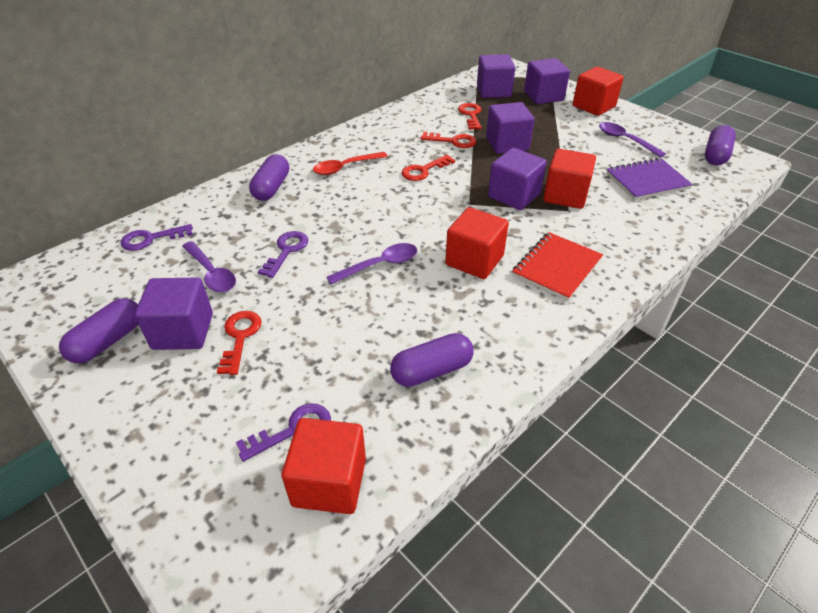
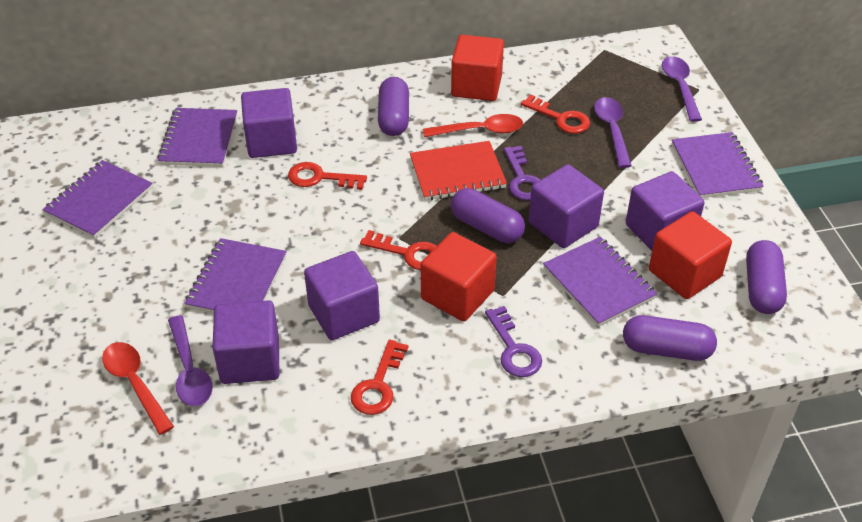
purple key: 3 -> 2
purple notebook: 1 -> 5
red cube: 4 -> 3
red spoon: 1 -> 2

